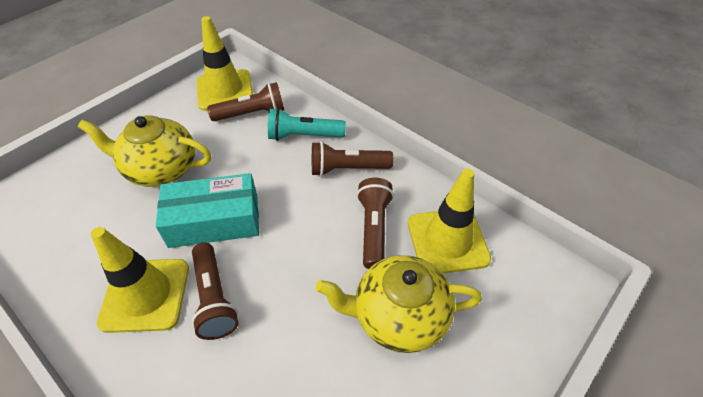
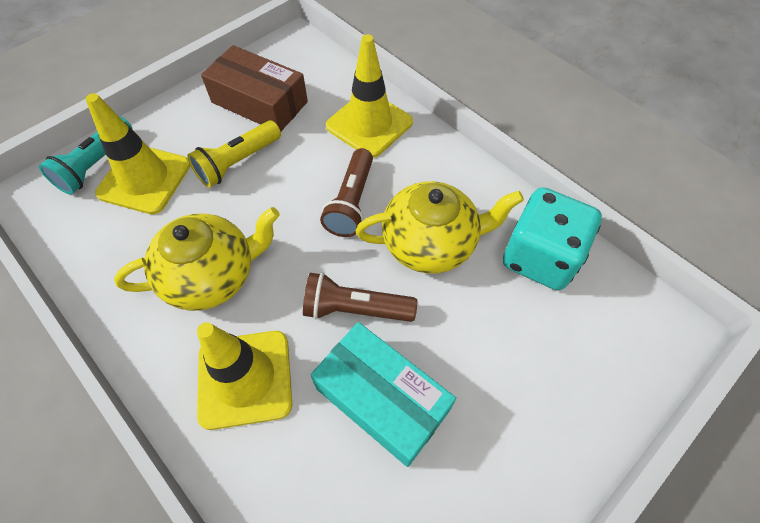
brown box: 0 -> 1
brown flashlight: 4 -> 2
turquoise dice: 0 -> 1
yellow flashlight: 0 -> 1

